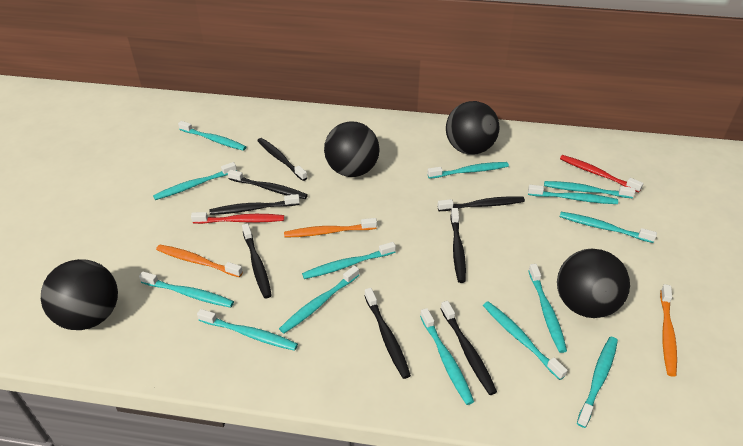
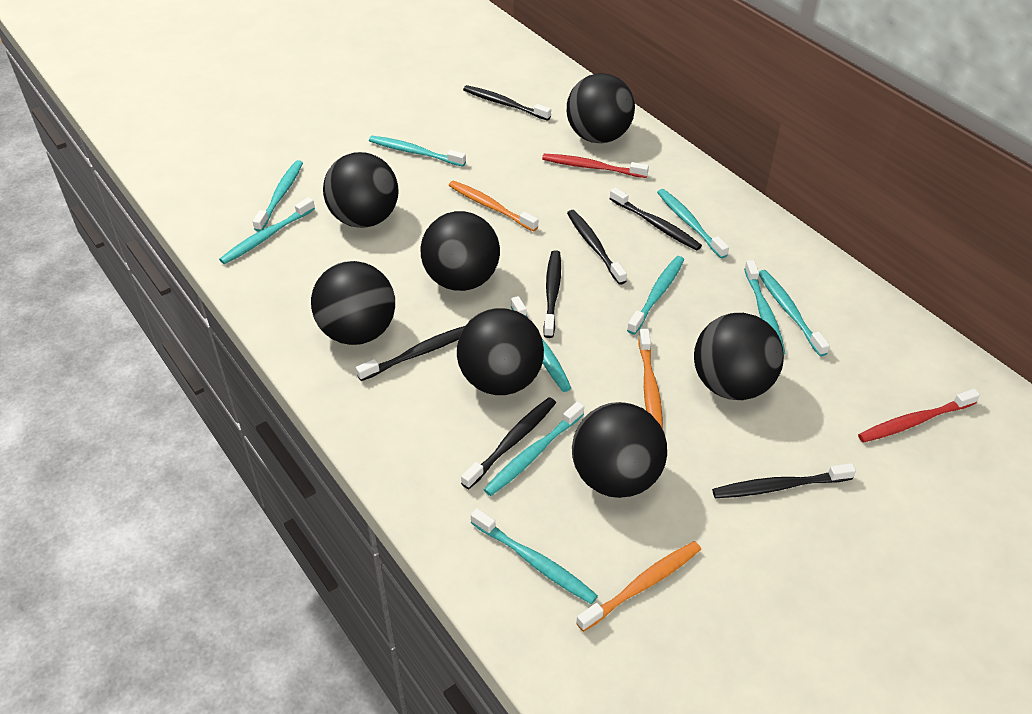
black ball: 4 -> 7
black toothbrush: 8 -> 7
turquoise toothbrush: 14 -> 10

